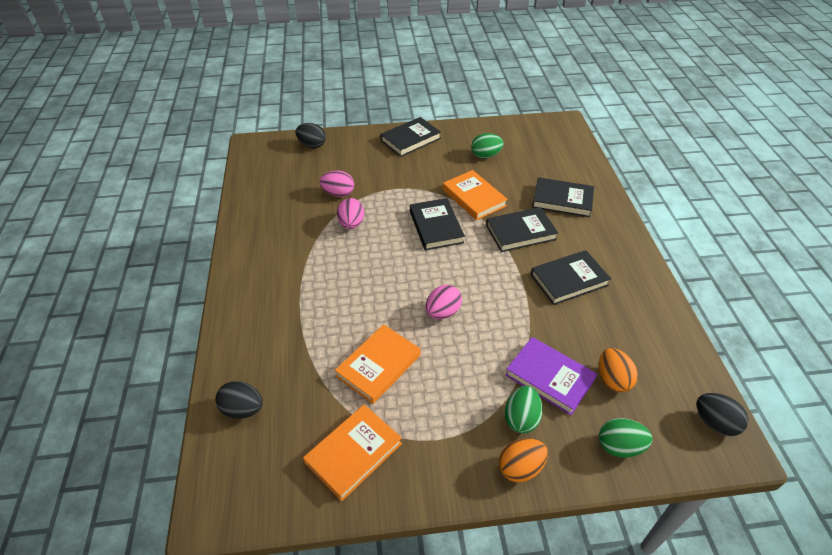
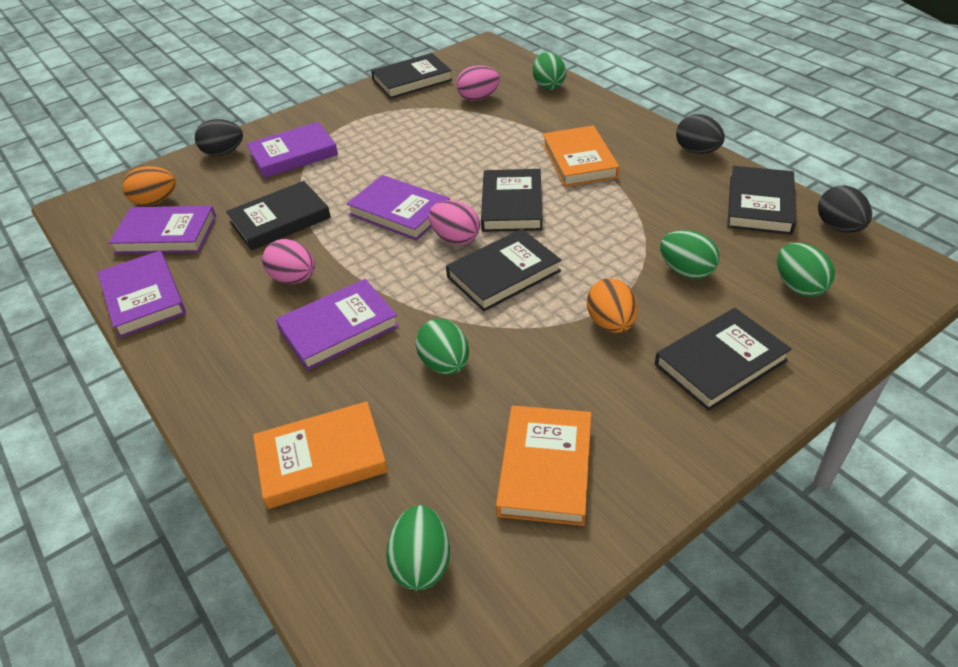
black book: 5 -> 6
green egg: 3 -> 5
purple book: 1 -> 5

